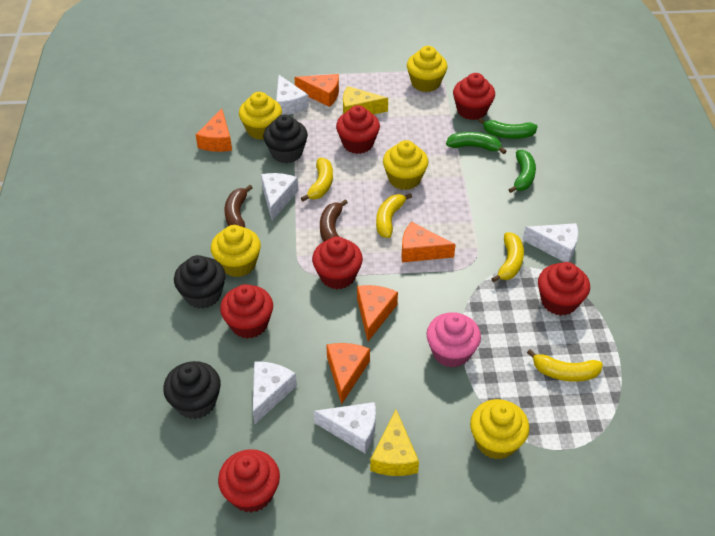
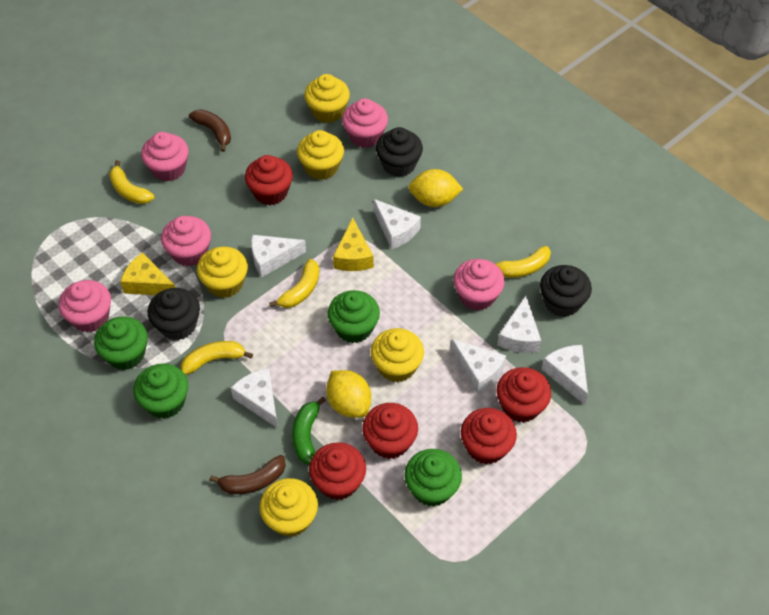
green banana: 3 -> 1
green cupcake: 0 -> 4
orange cheese: 5 -> 0
pink cupcake: 1 -> 5
red cupcake: 6 -> 5
white cheese: 5 -> 6
yellow lemon: 0 -> 2

